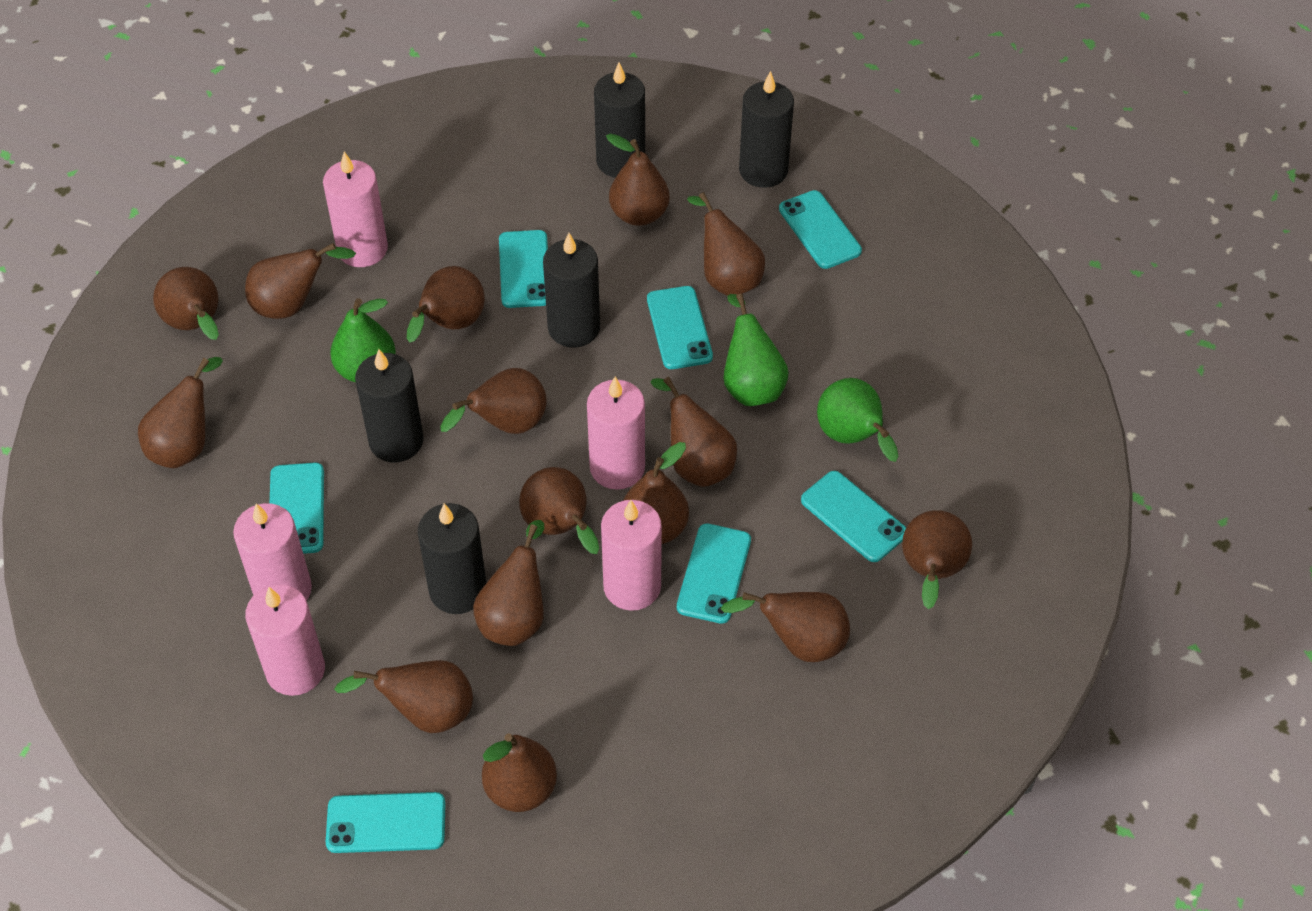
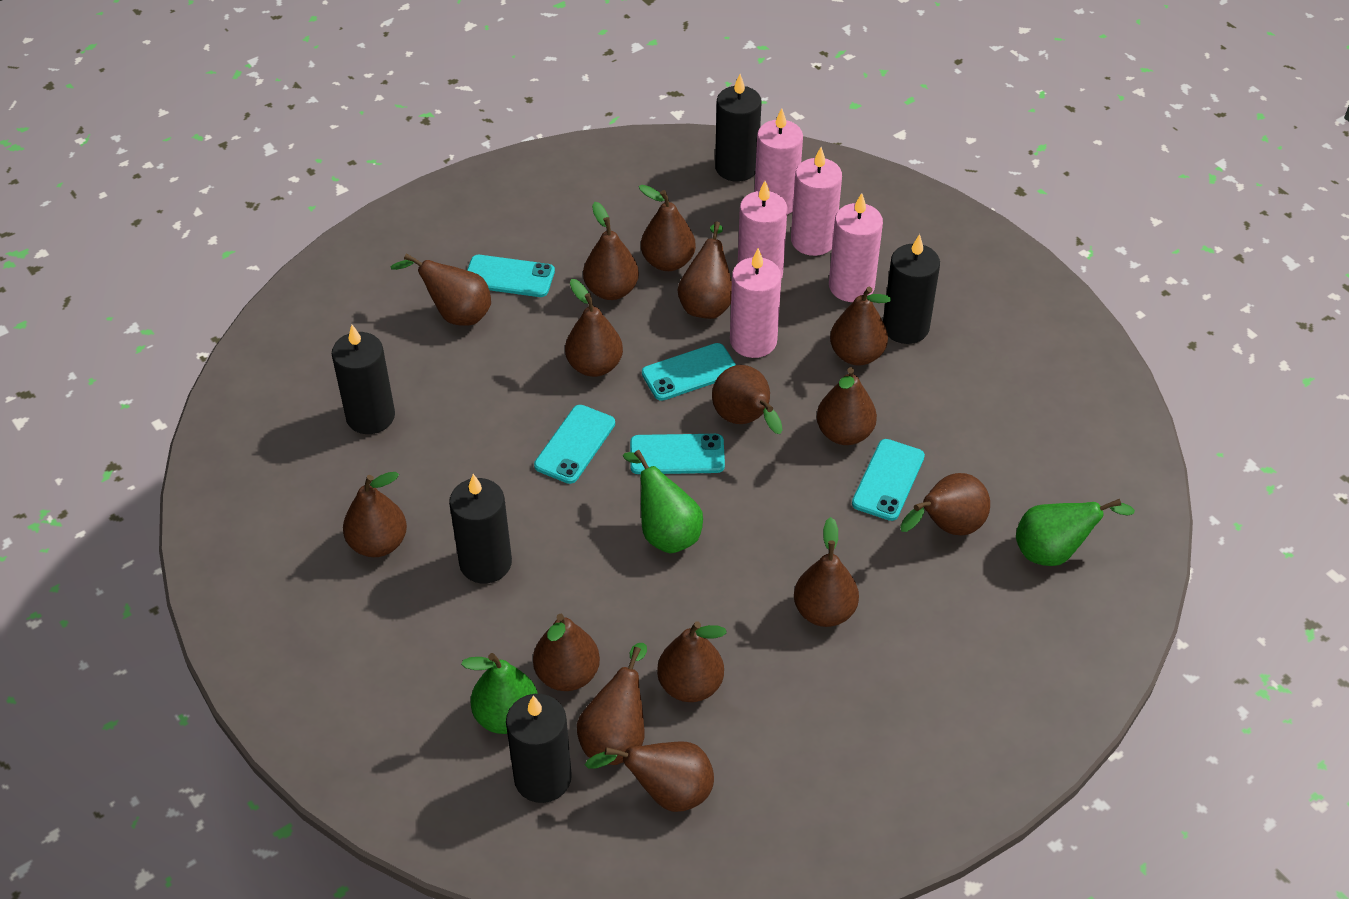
turquoise phone: 7 -> 5

